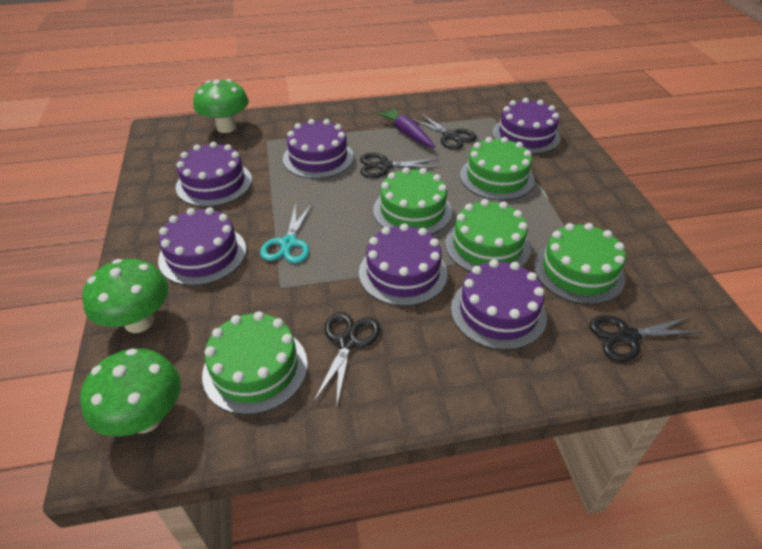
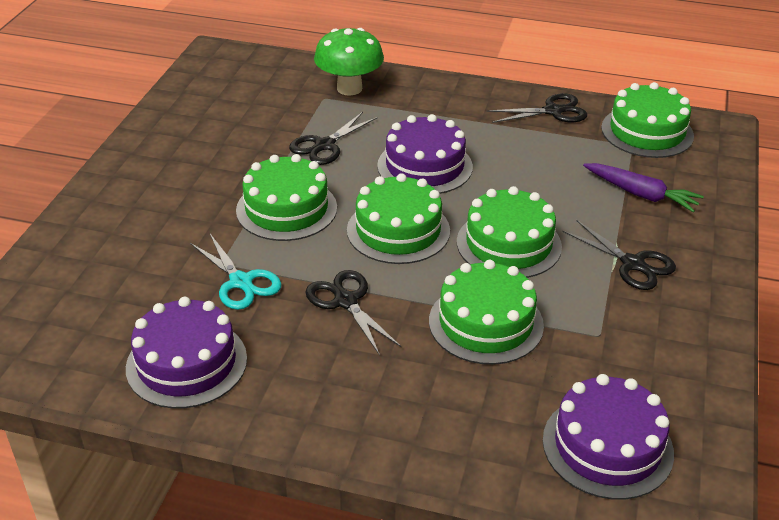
green mushroom: 3 -> 1
purple cake: 6 -> 3

